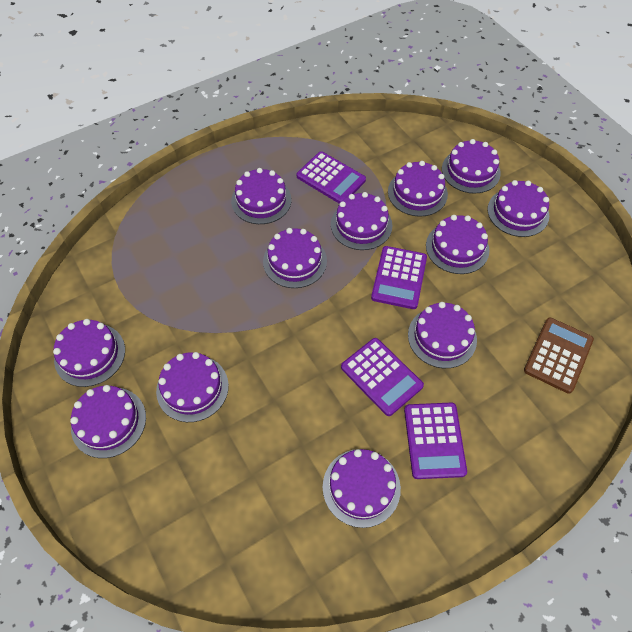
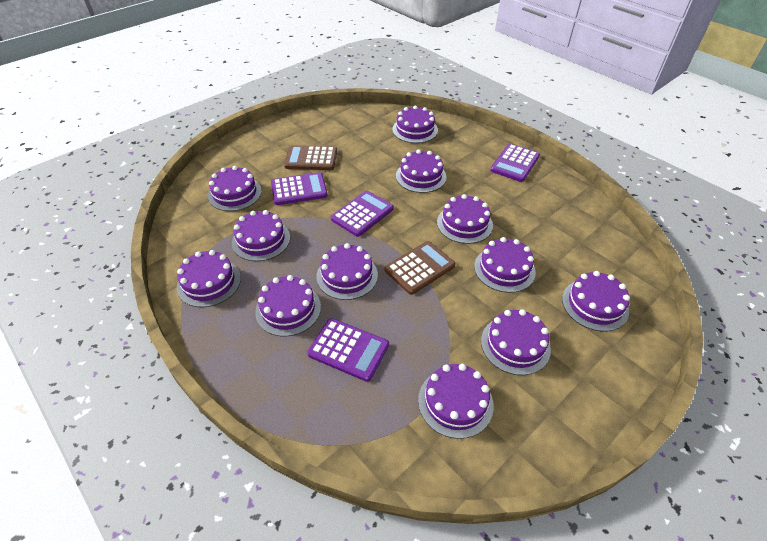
brown calculator: 1 -> 2

